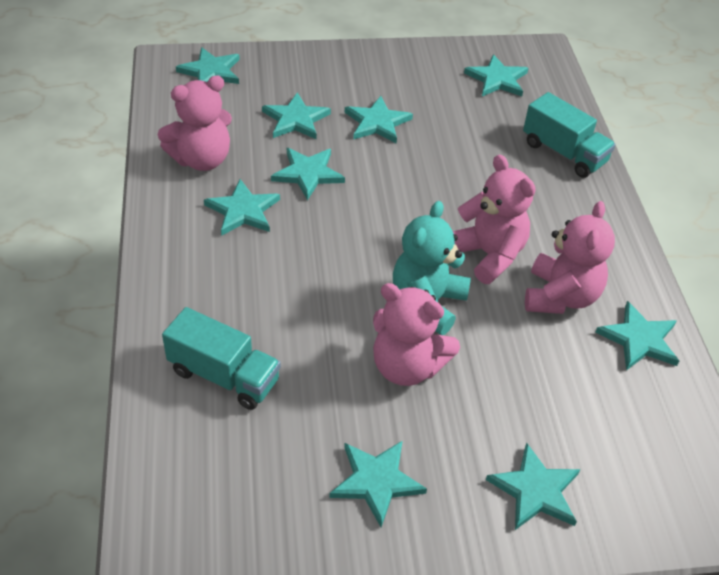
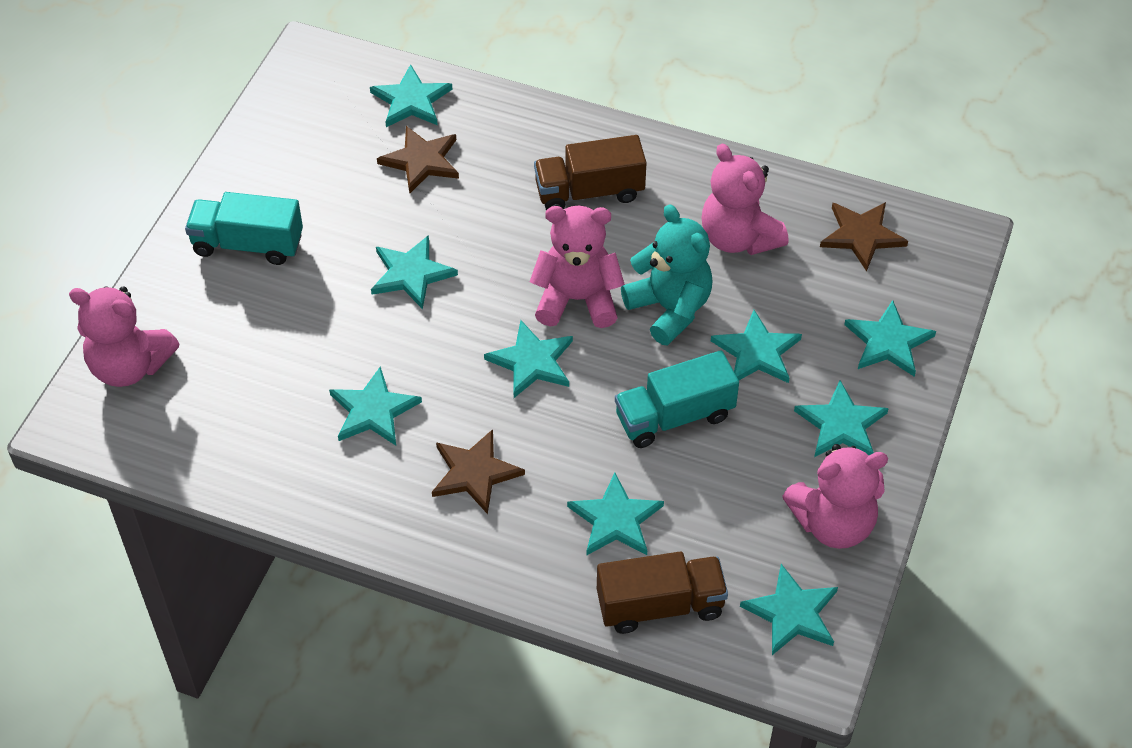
brown star: 0 -> 3
brown truck: 0 -> 2

